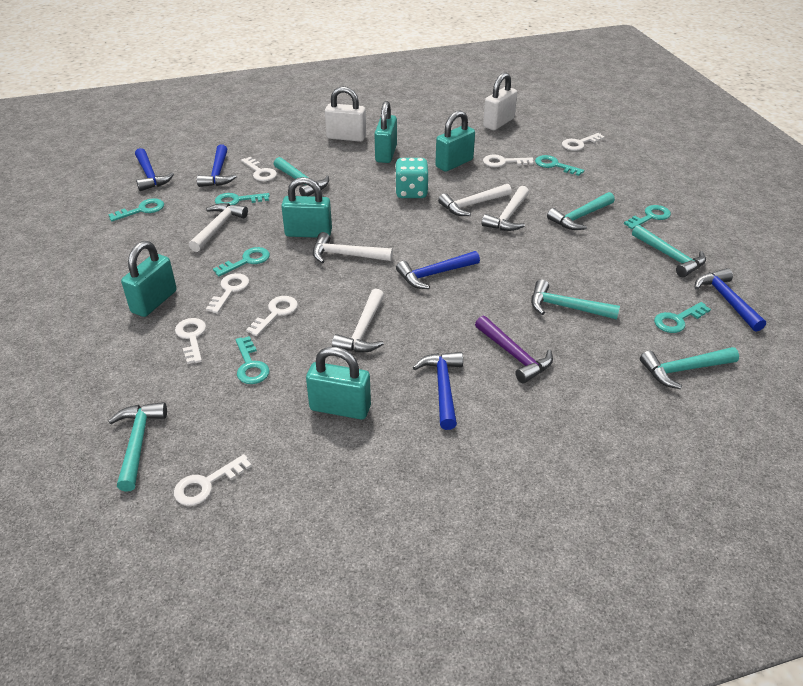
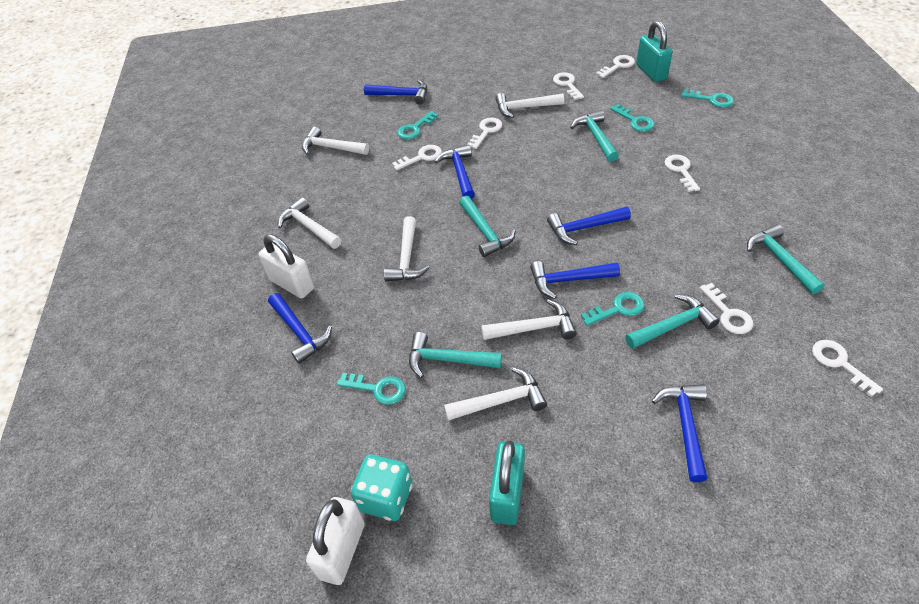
blue hammer: 5 -> 6
purple hammer: 1 -> 0
turquoise hammer: 6 -> 5
turquoise key: 7 -> 5
turquoise padlock: 5 -> 2
white hammer: 5 -> 6

